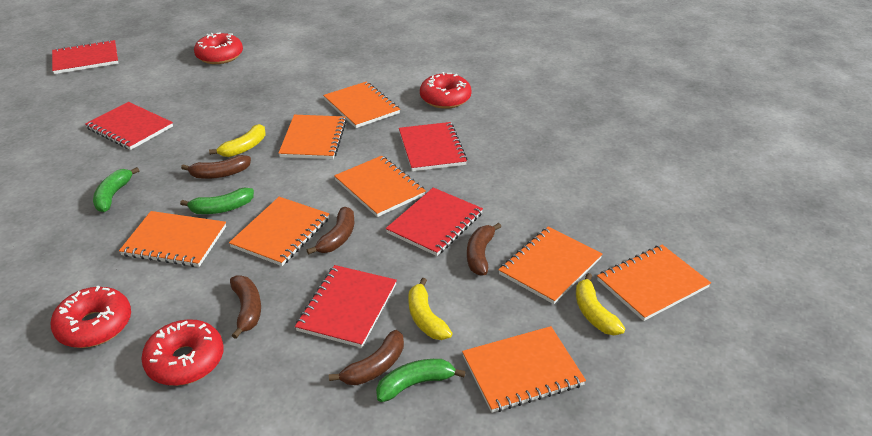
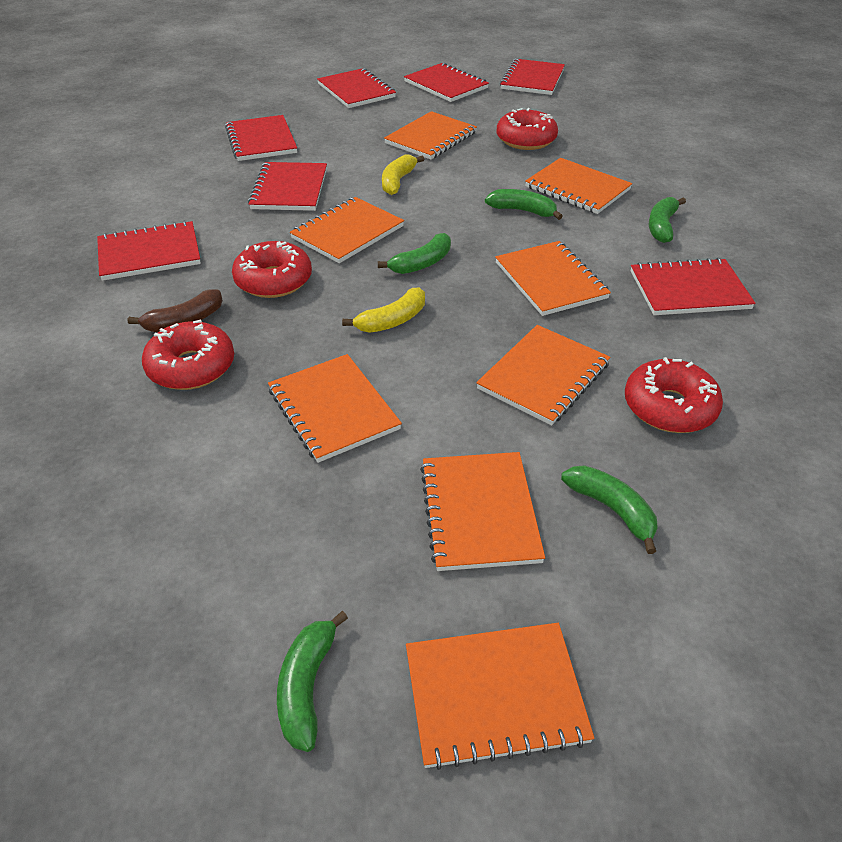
brown banana: 5 -> 1
green banana: 3 -> 5
red notebook: 5 -> 7
yellow banana: 3 -> 2

